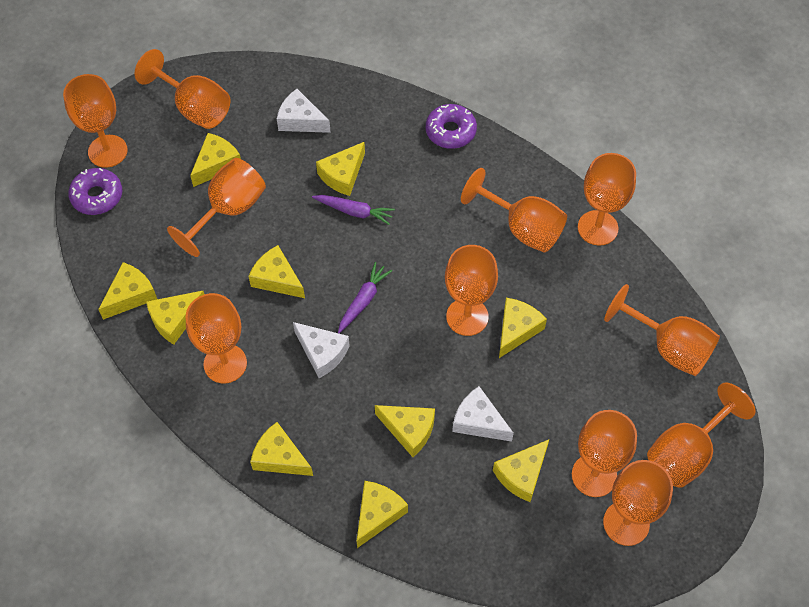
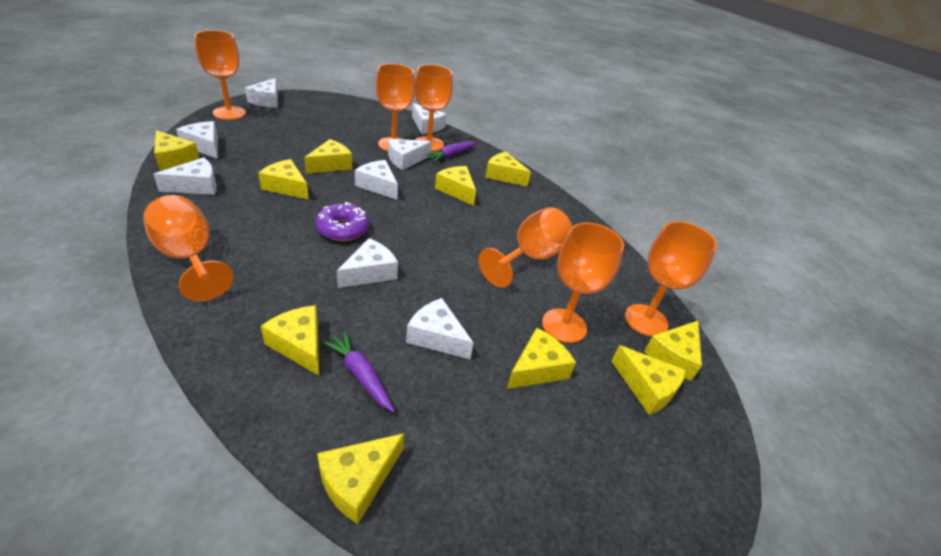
orange goblet: 11 -> 7
purple donut: 2 -> 1
white cheese: 3 -> 8

